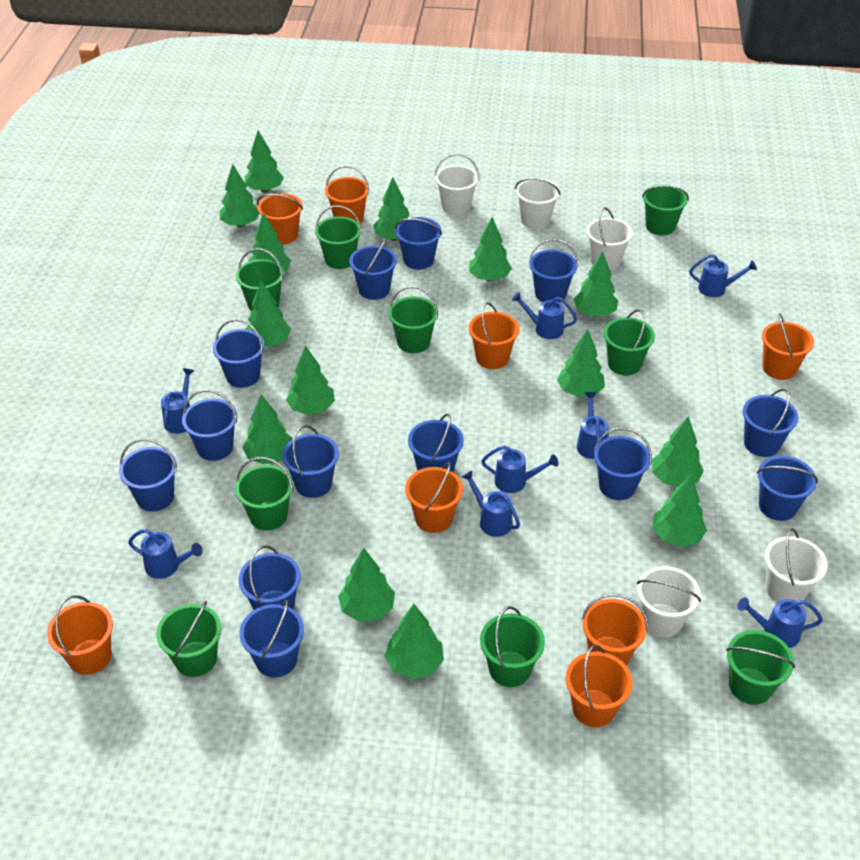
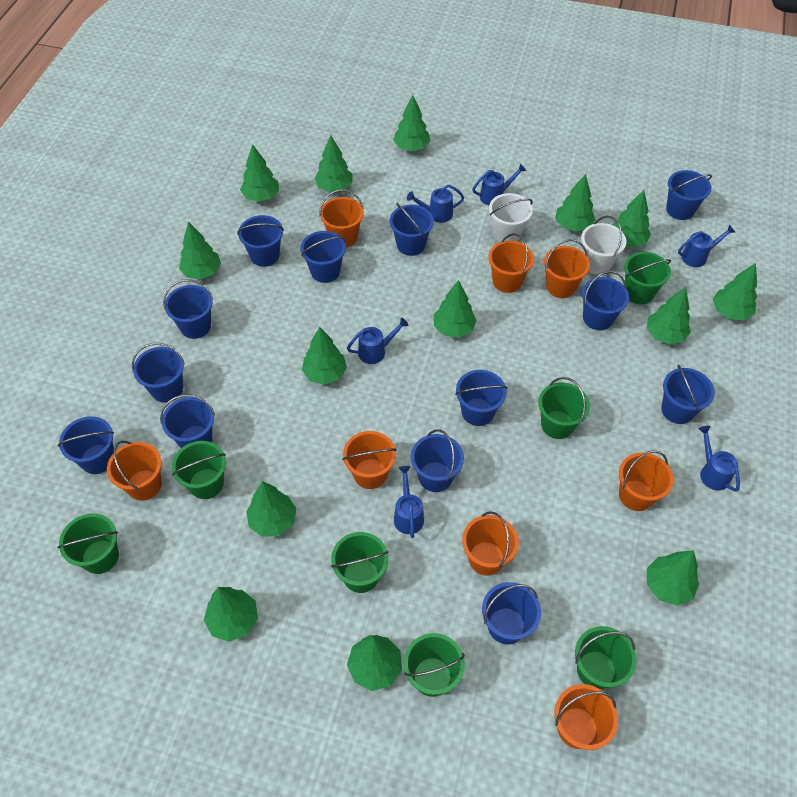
blue watering can: 8 -> 6
green bucket: 9 -> 7
white bucket: 5 -> 2

